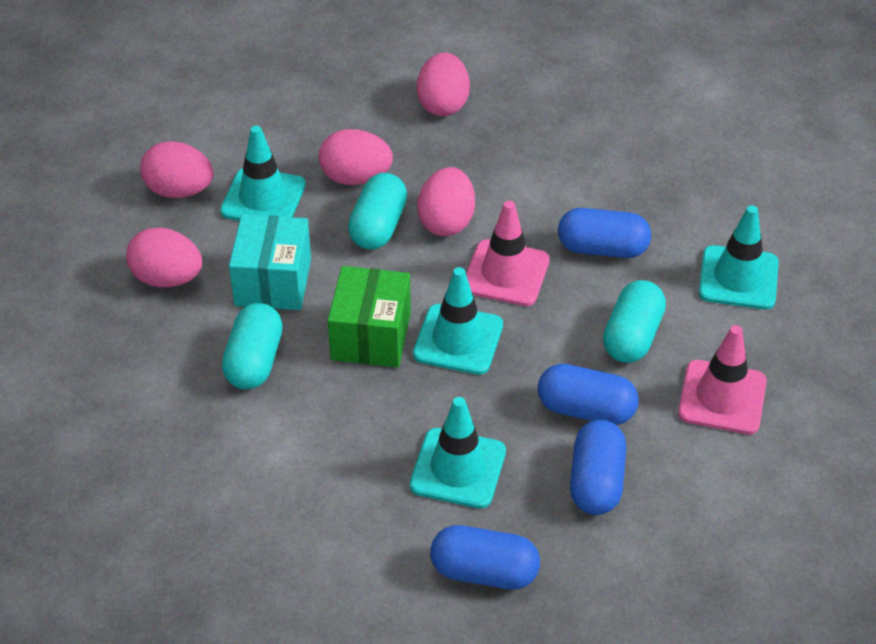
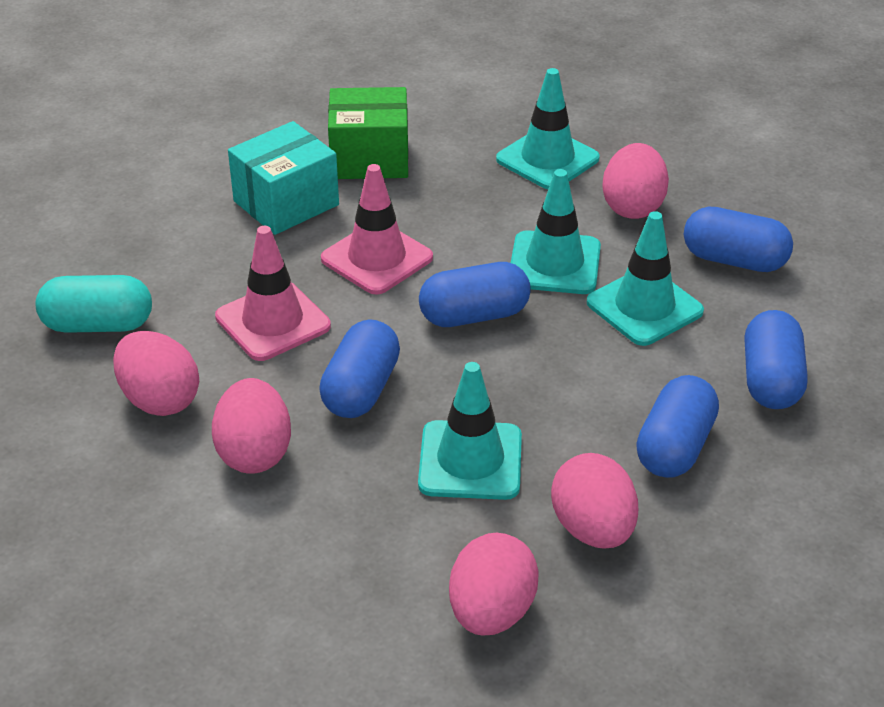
blue capsule: 4 -> 5
turquoise capsule: 3 -> 1

